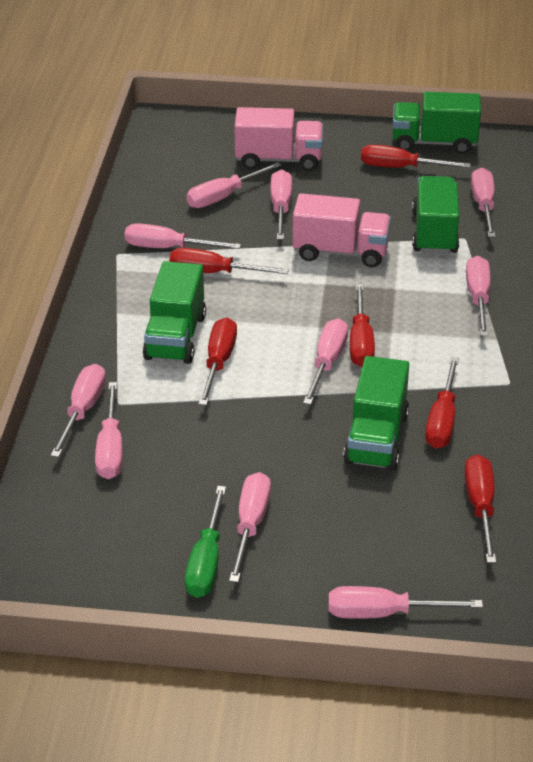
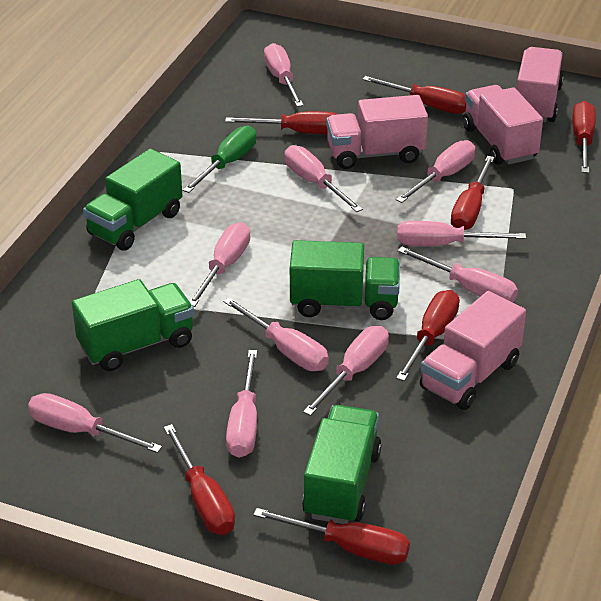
pink truck: 2 -> 4
red screwdriver: 6 -> 7

